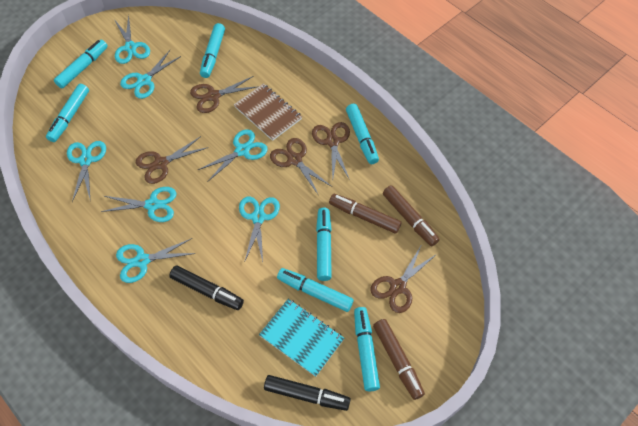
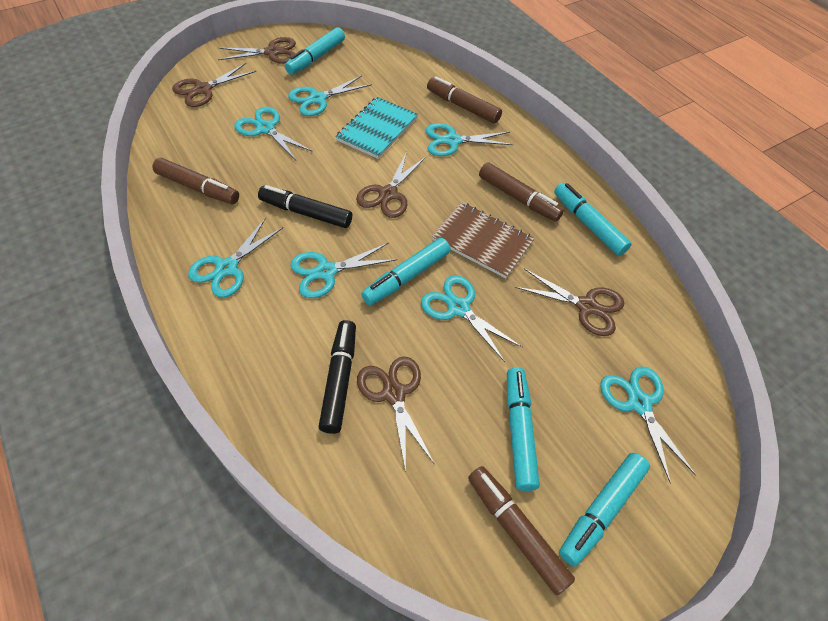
brown marker: 3 -> 4
turquoise marker: 7 -> 5

